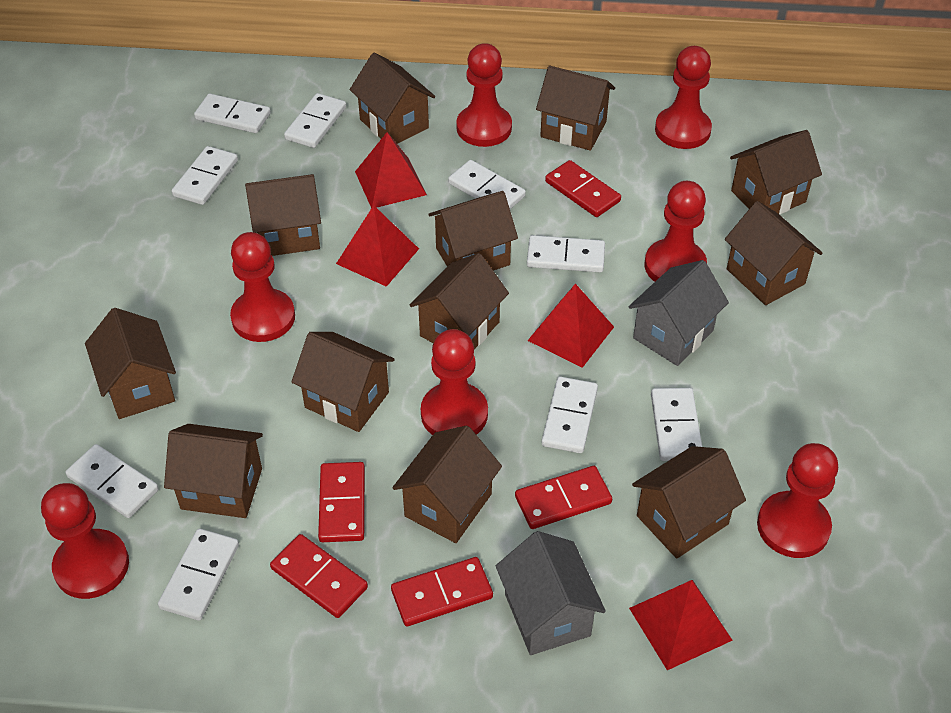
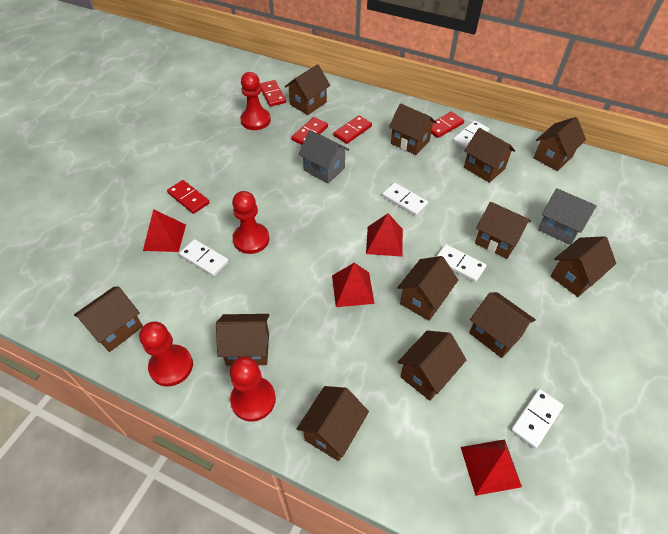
red pawn: 7 -> 4
white domino: 9 -> 5

